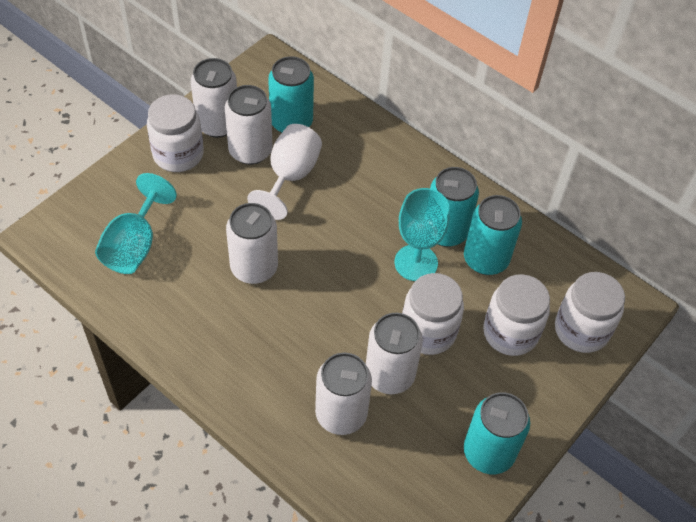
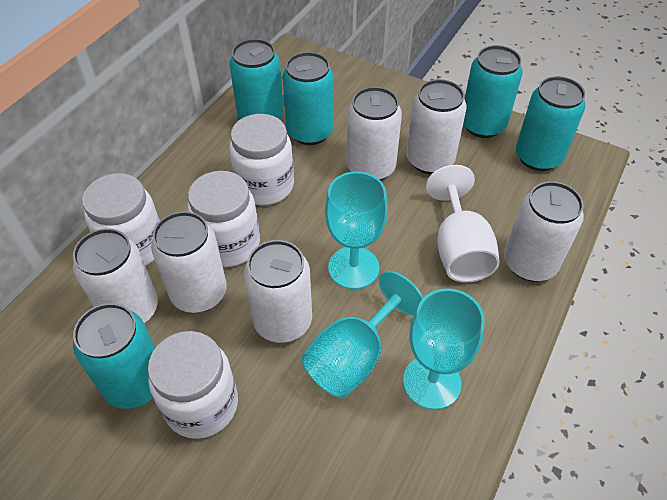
turquoise can: 4 -> 5
turquoise goblet: 2 -> 3
white can: 5 -> 6

